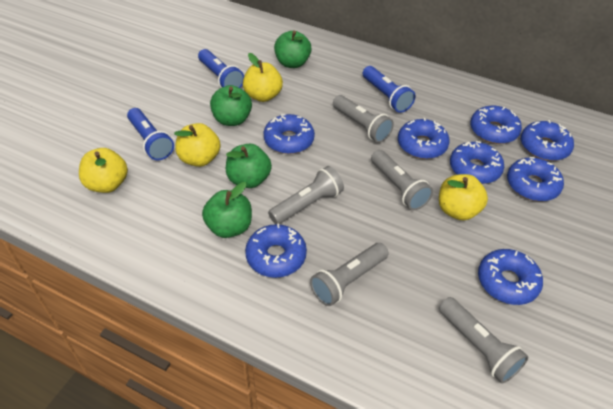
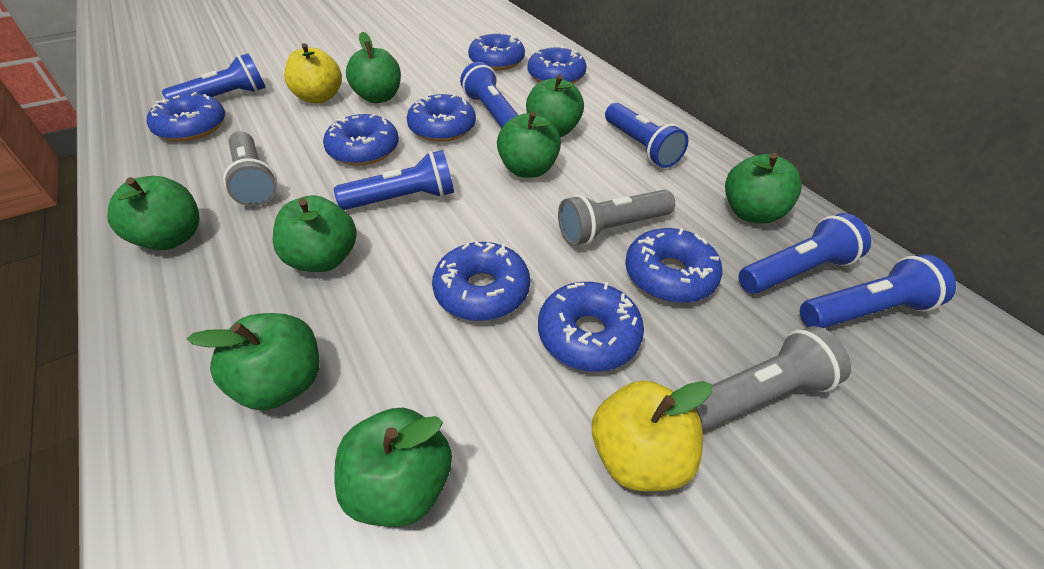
blue flashlight: 3 -> 6
green apple: 4 -> 8
grey flashlight: 5 -> 3
yellow apple: 4 -> 2

